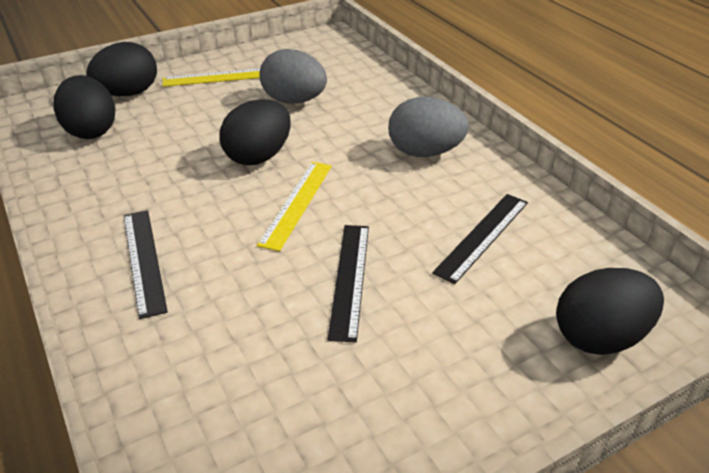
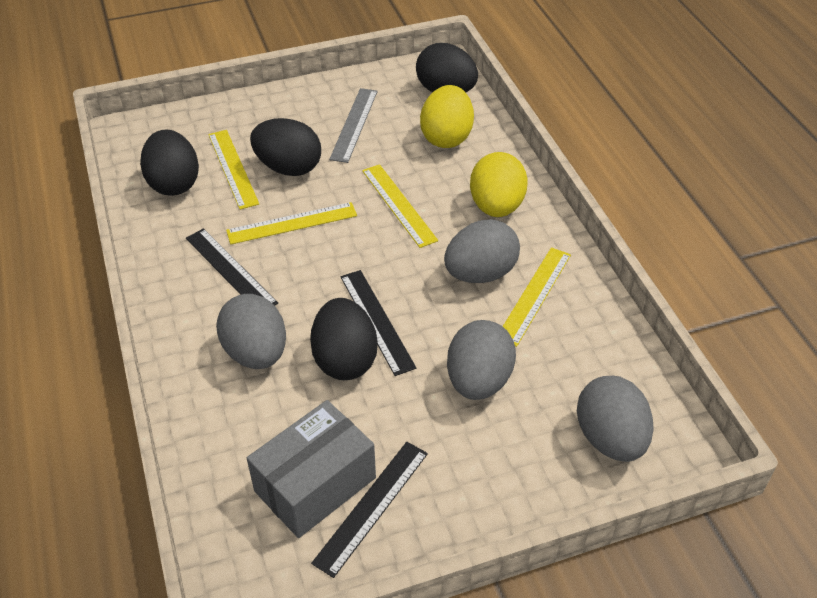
grey box: 0 -> 1
grey egg: 2 -> 4
grey ruler: 0 -> 1
yellow egg: 0 -> 2
yellow ruler: 2 -> 4

